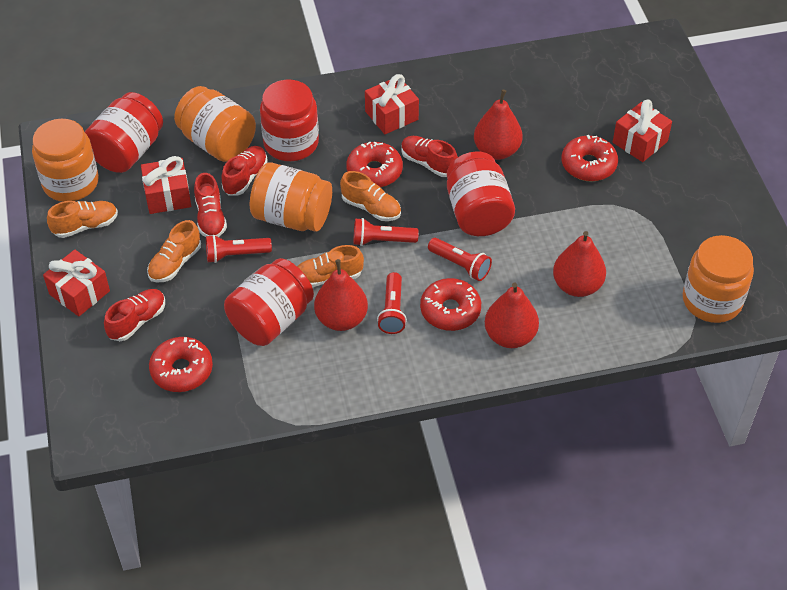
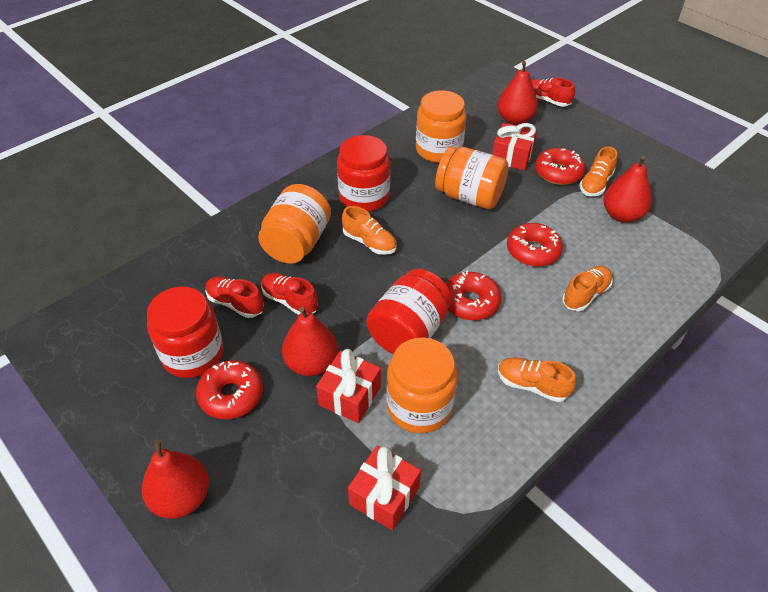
red flashlight: 4 -> 0
red gift: 4 -> 3
red jar: 4 -> 3
red shoe: 4 -> 3

